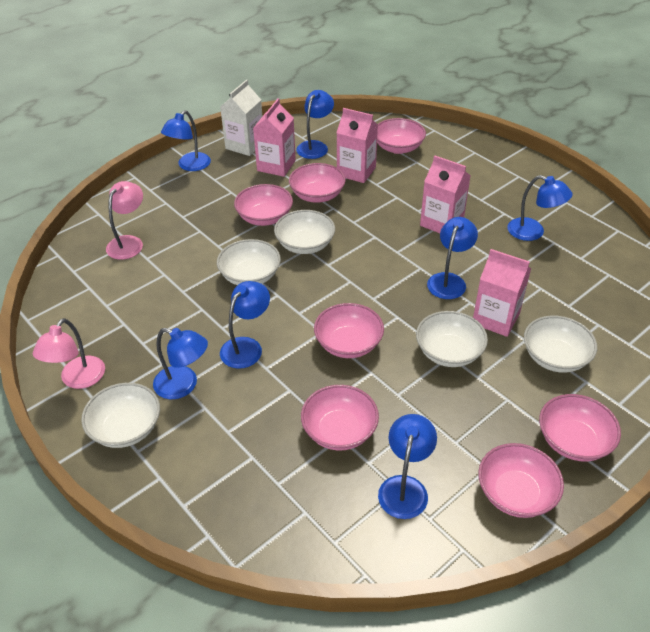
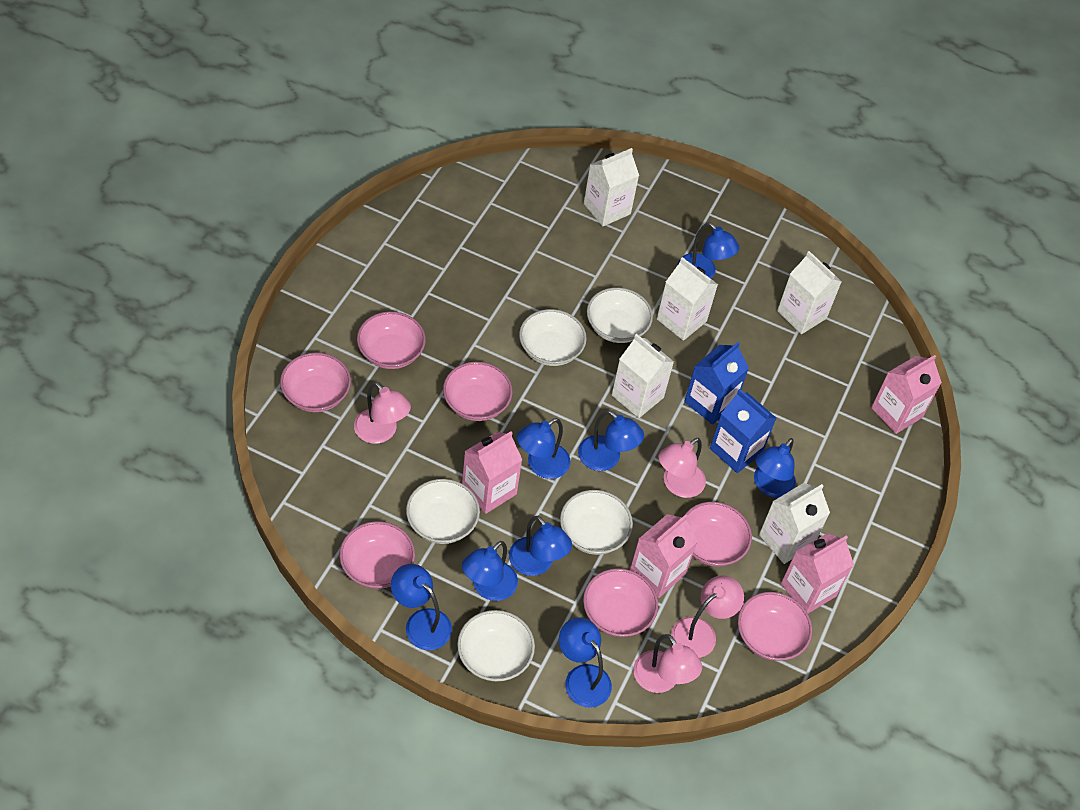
blue carton: 0 -> 2
blue lamp: 7 -> 8
pink lamp: 2 -> 4
white carton: 1 -> 5

